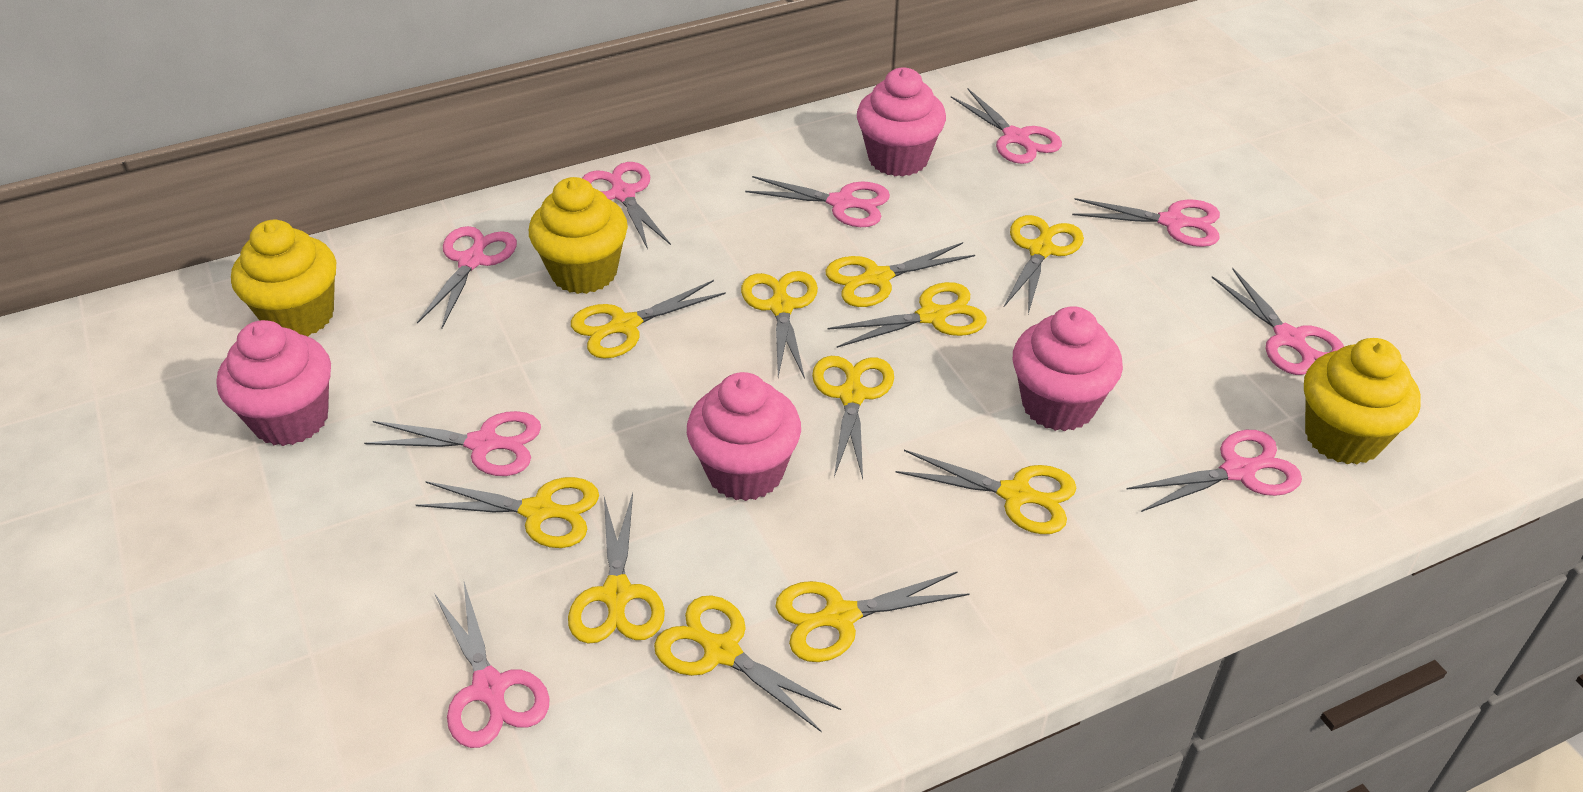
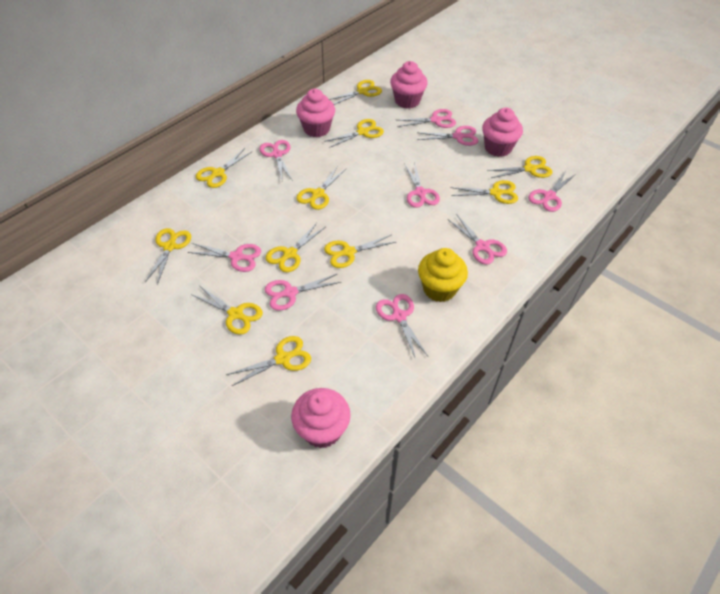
yellow cupcake: 3 -> 1

